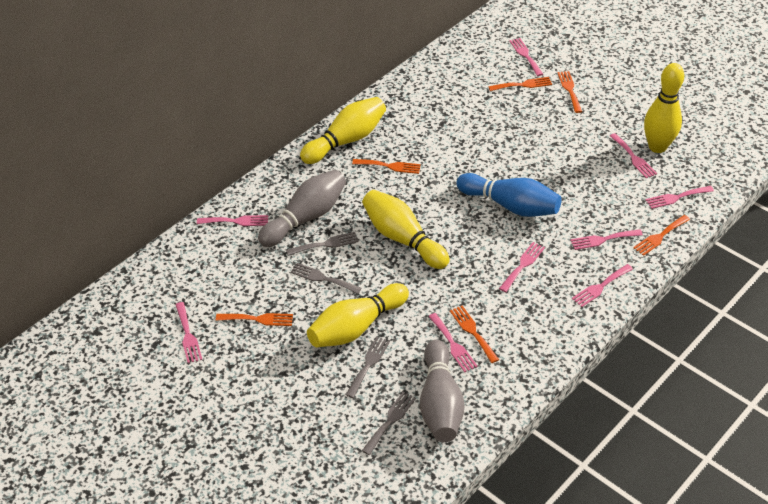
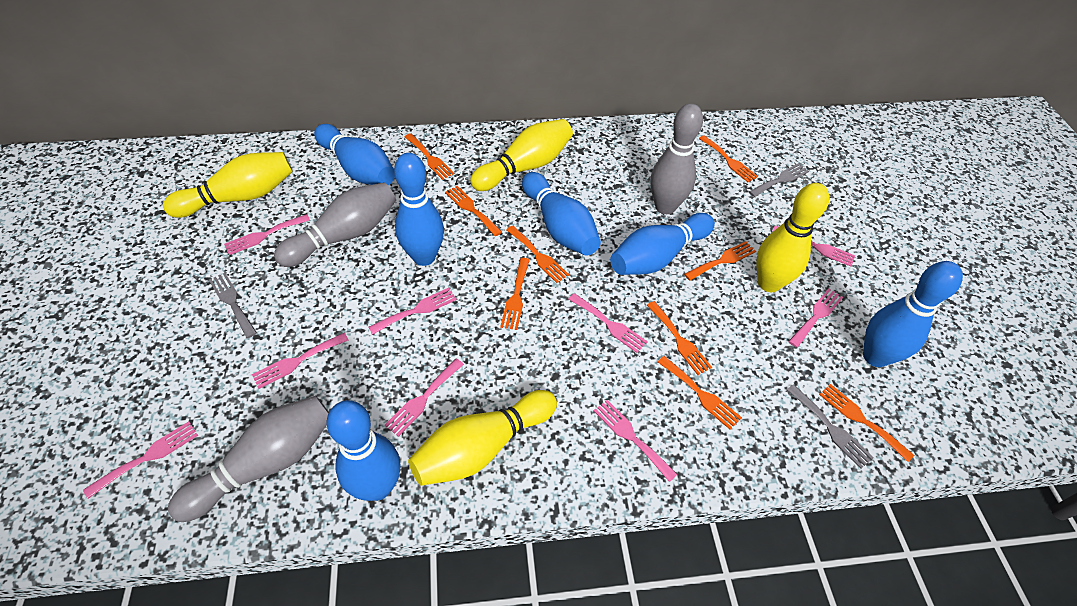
blue bowling pin: 1 -> 6
grey bowling pin: 2 -> 3
grey fork: 4 -> 3
orange fork: 6 -> 9

